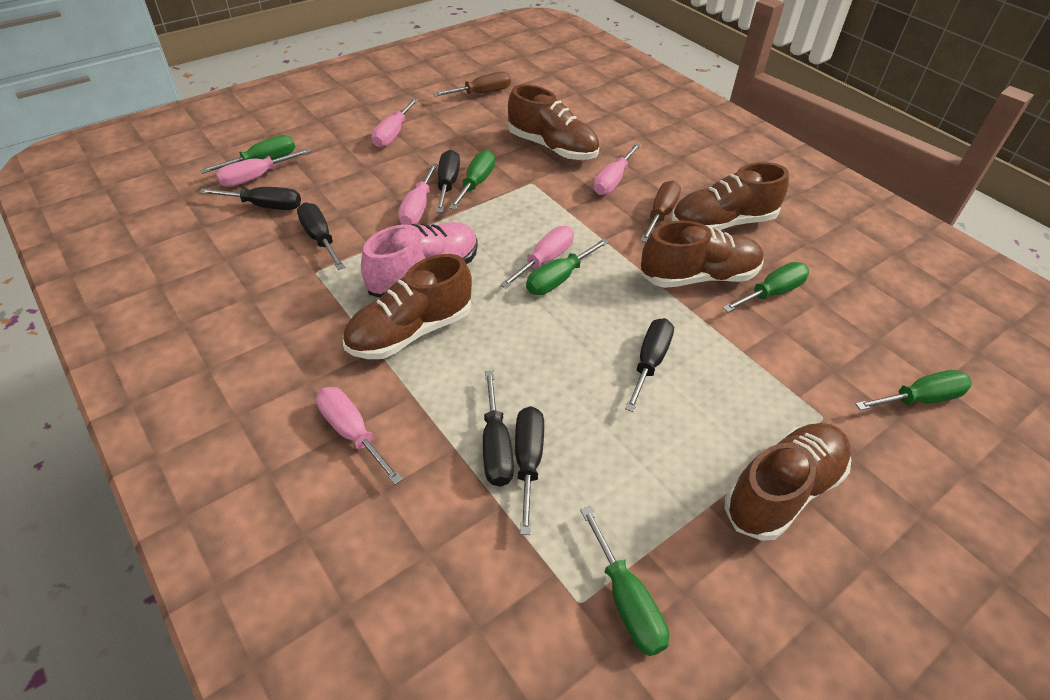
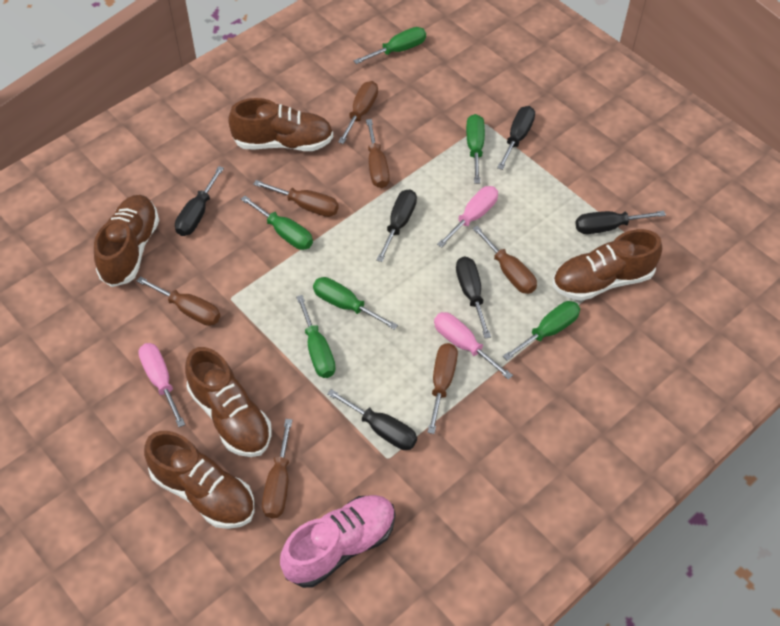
brown screwdriver: 2 -> 7
pink screwdriver: 6 -> 3

